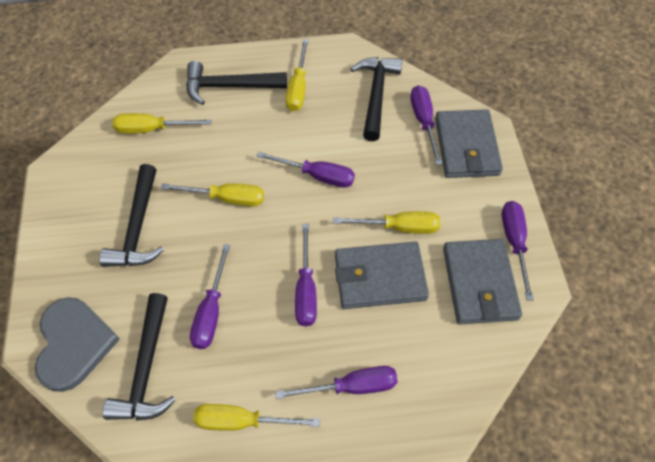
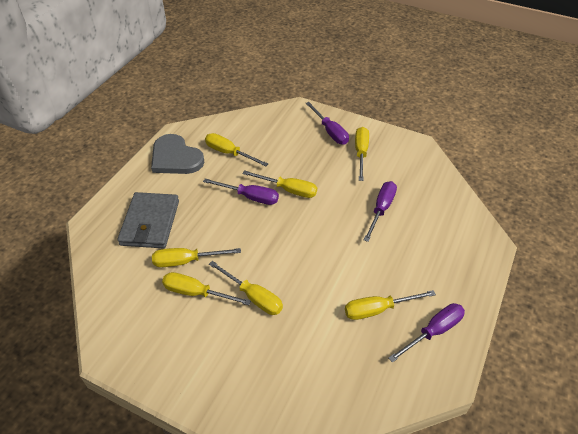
black hammer: 4 -> 0
grey wallet: 3 -> 1
purple screwdriver: 6 -> 4
yellow screwdriver: 5 -> 7

